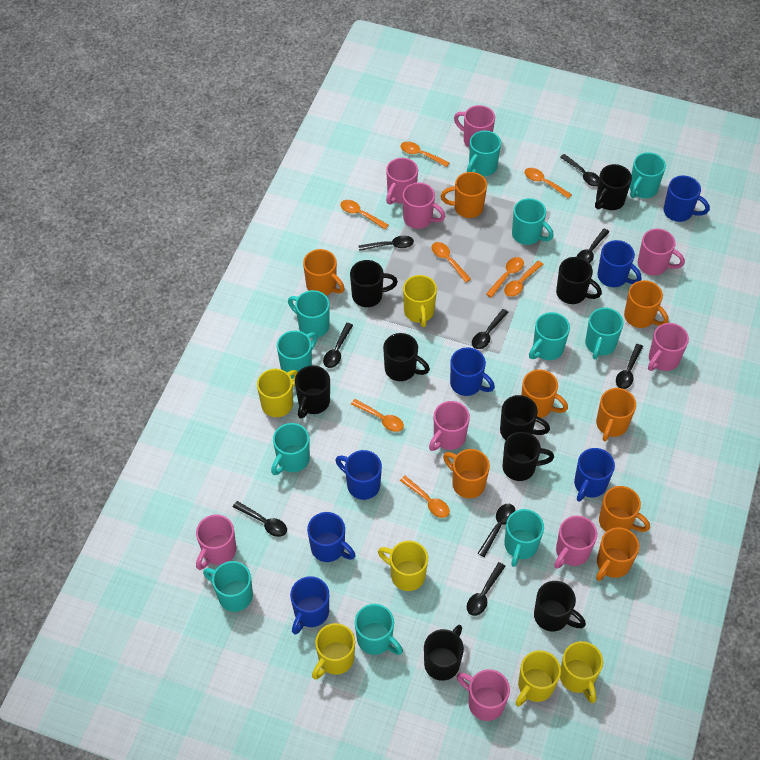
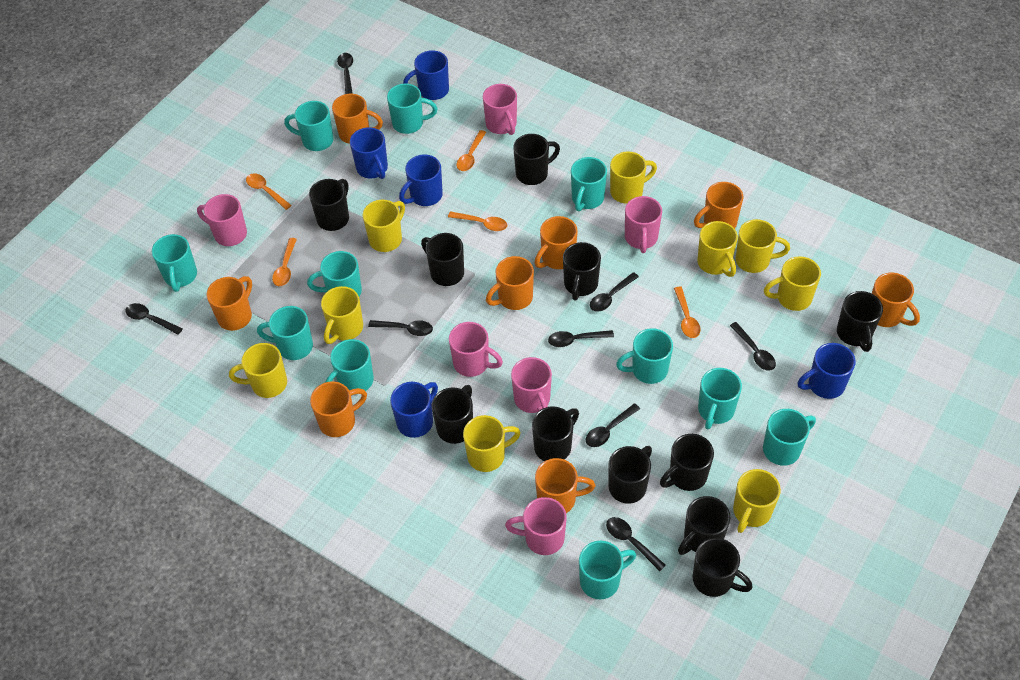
black mug: 9 -> 11
black spoon: 9 -> 8
blue mug: 7 -> 5
orange spoon: 8 -> 5
pink mug: 9 -> 6
yellow mug: 6 -> 9

